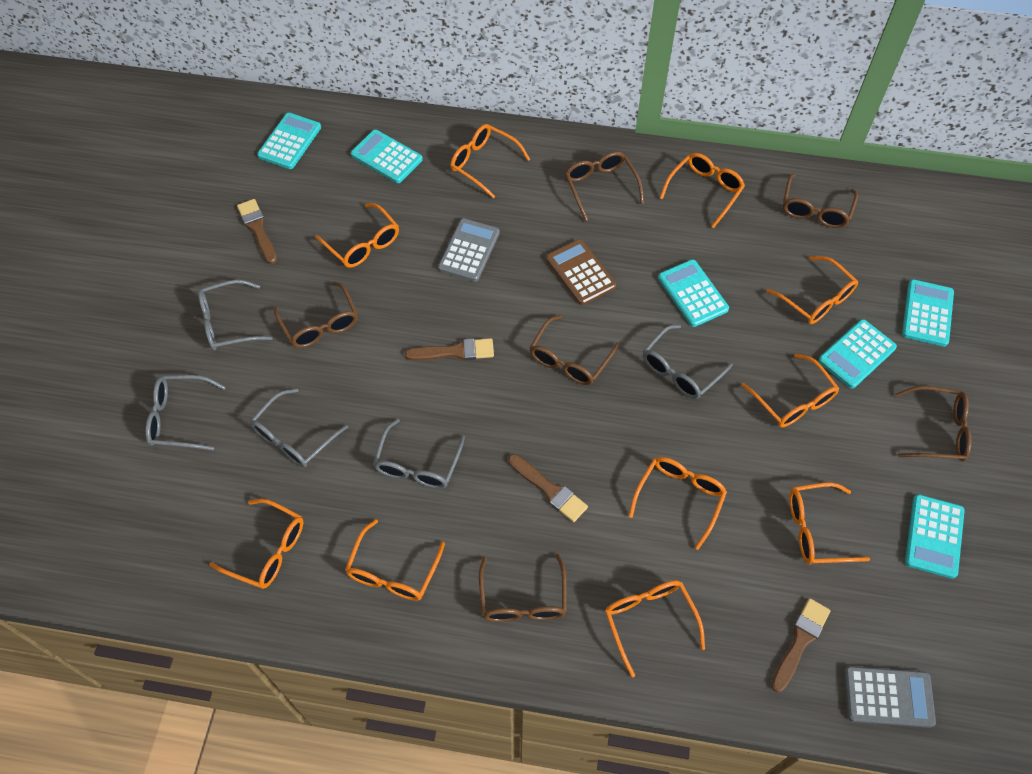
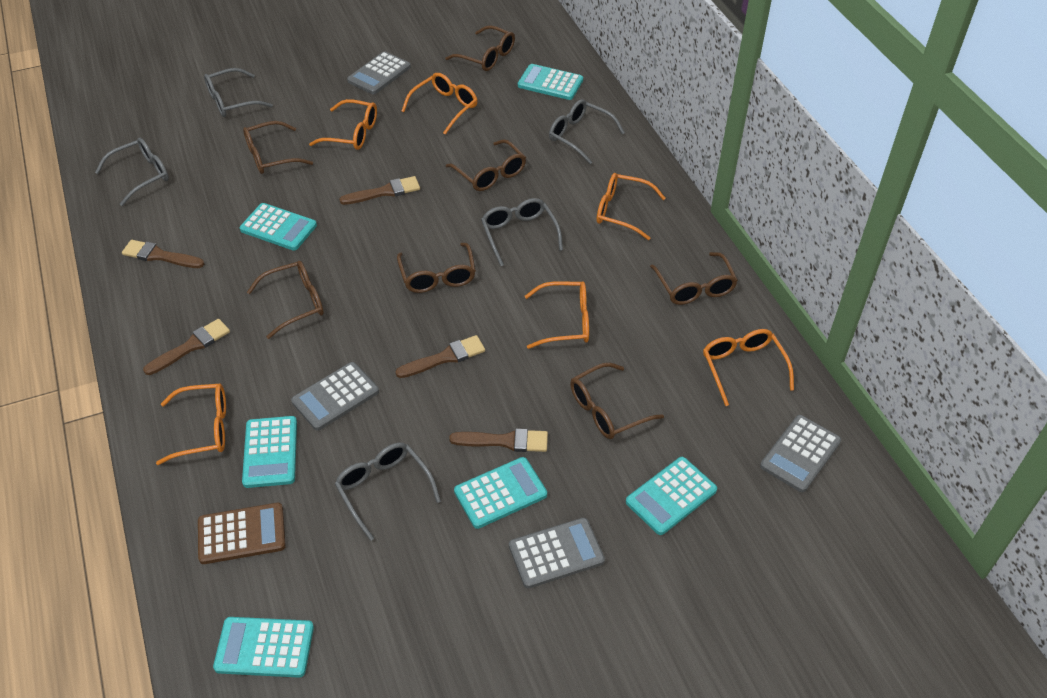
brown brush: 4 -> 5
brown glasses: 6 -> 7
grey calculator: 2 -> 4
orange glasses: 10 -> 6

